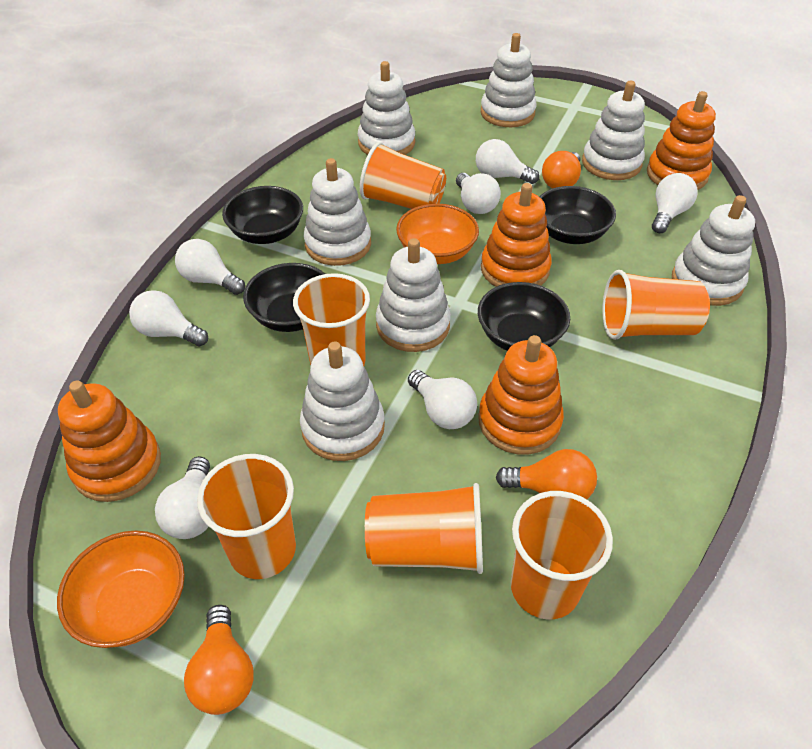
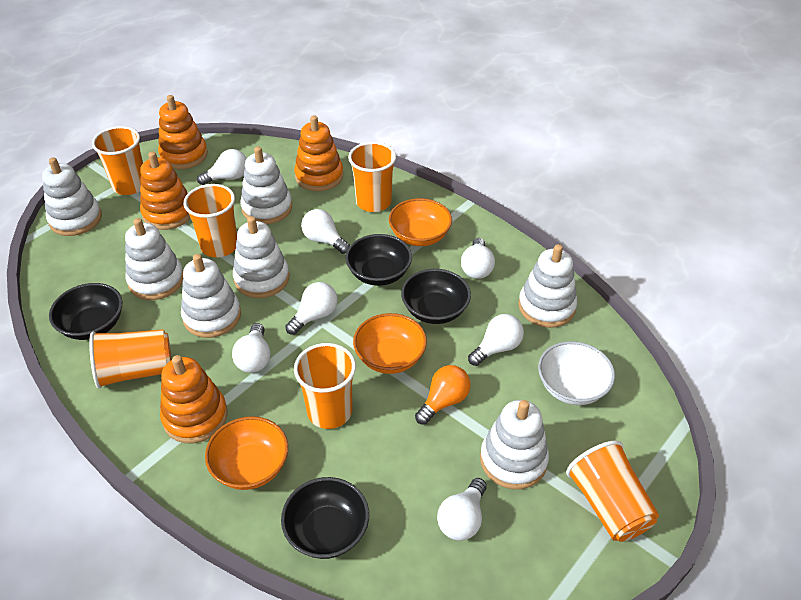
orange bowl: 2 -> 3
orange light bulb: 3 -> 1
white bowl: 0 -> 1

